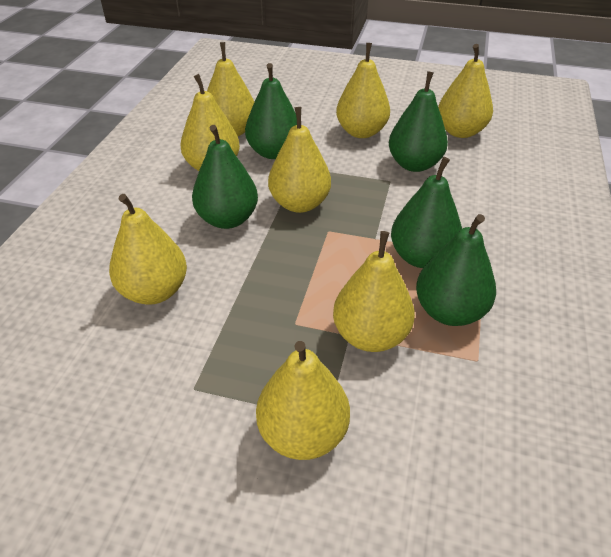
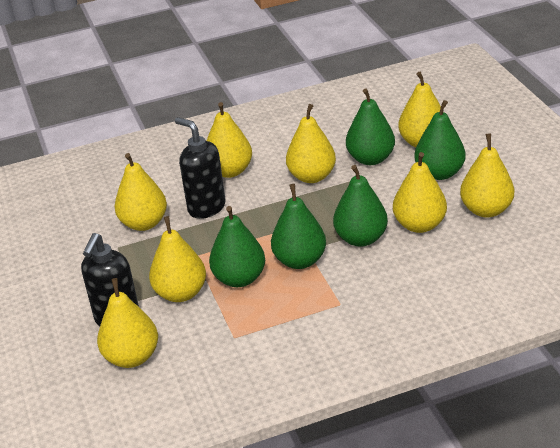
black soap dispenser: 0 -> 2

